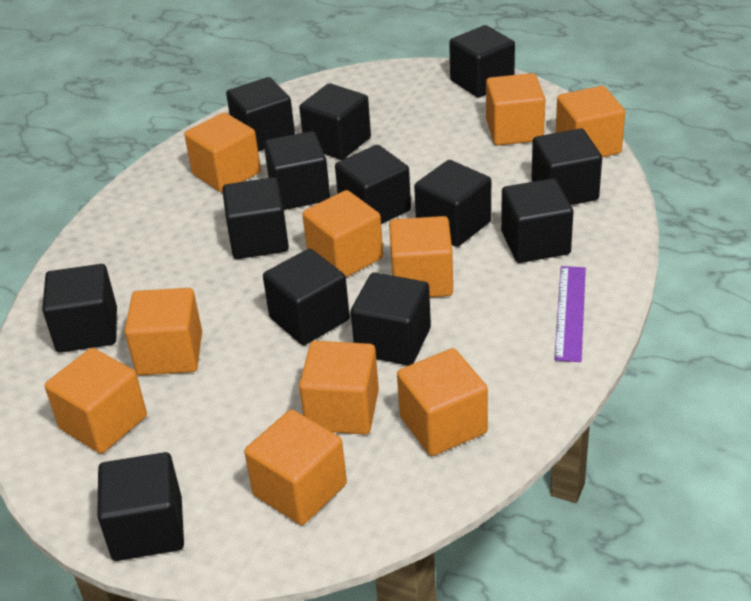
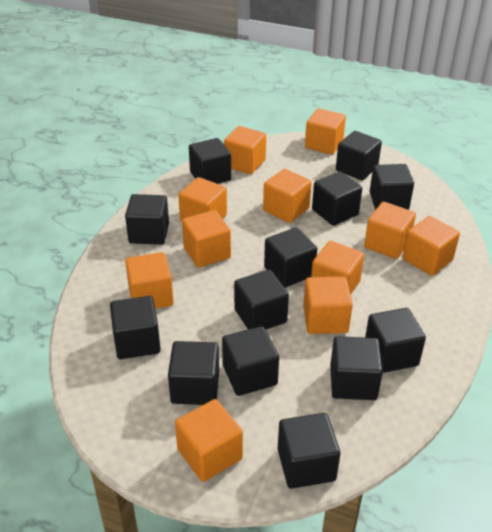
orange cube: 10 -> 11
purple ruler: 1 -> 0

